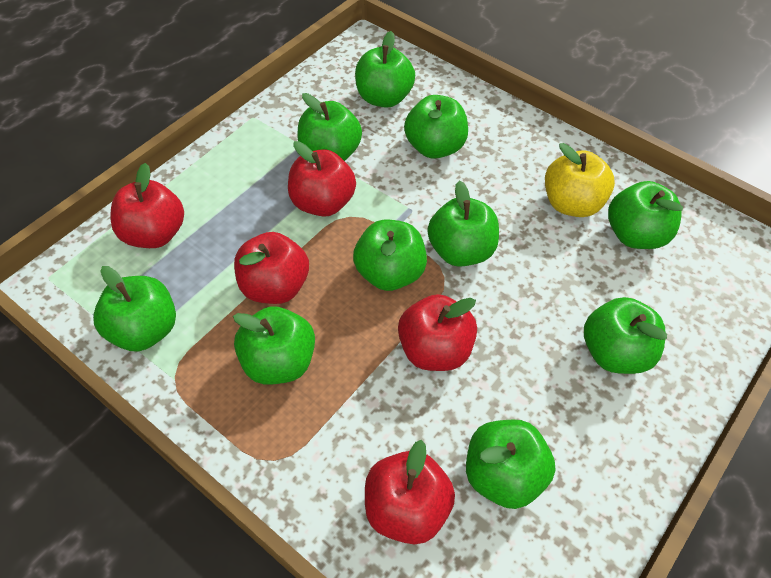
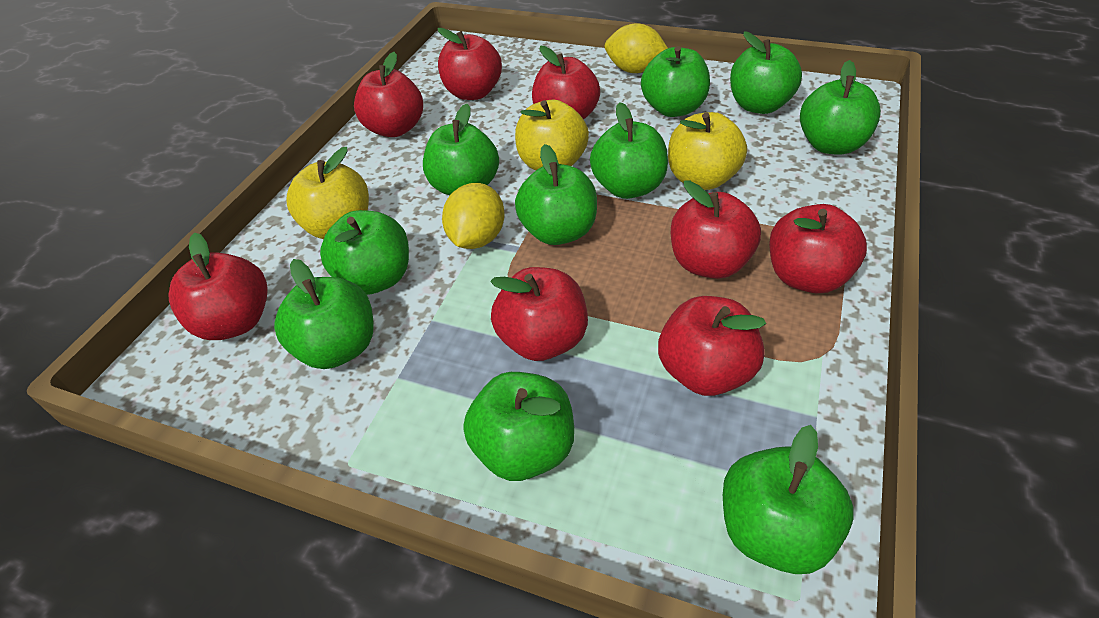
red apple: 5 -> 8
yellow apple: 1 -> 3
yellow lemon: 0 -> 2

